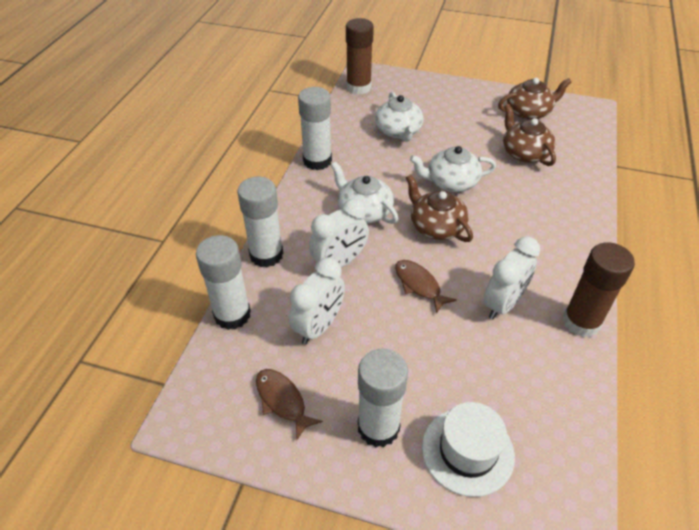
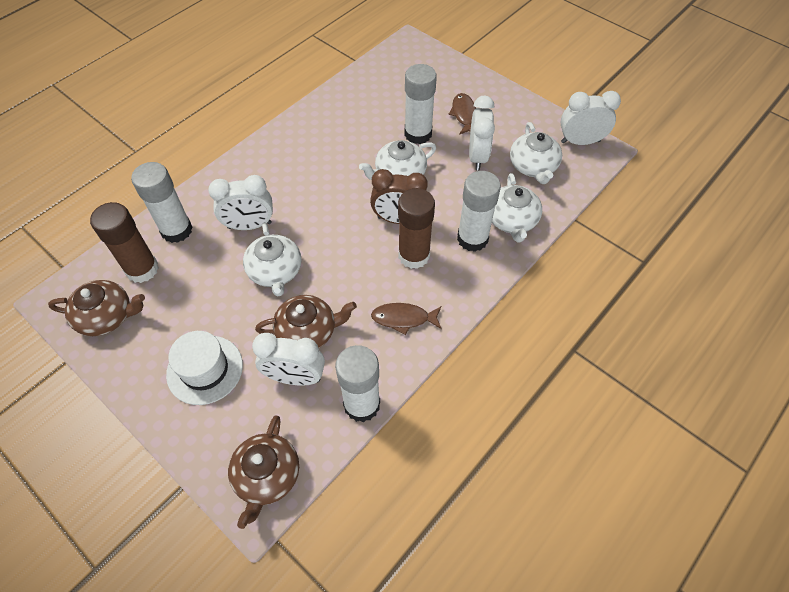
brown clock: 0 -> 1
white clock: 3 -> 4
white teapot: 3 -> 4

